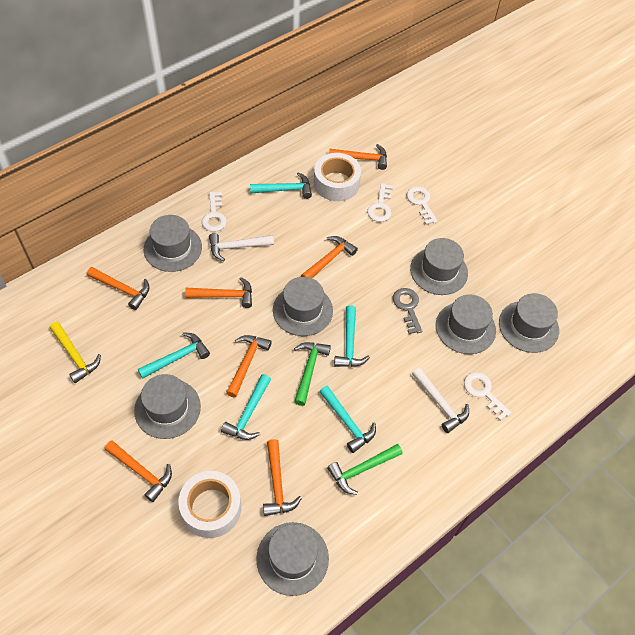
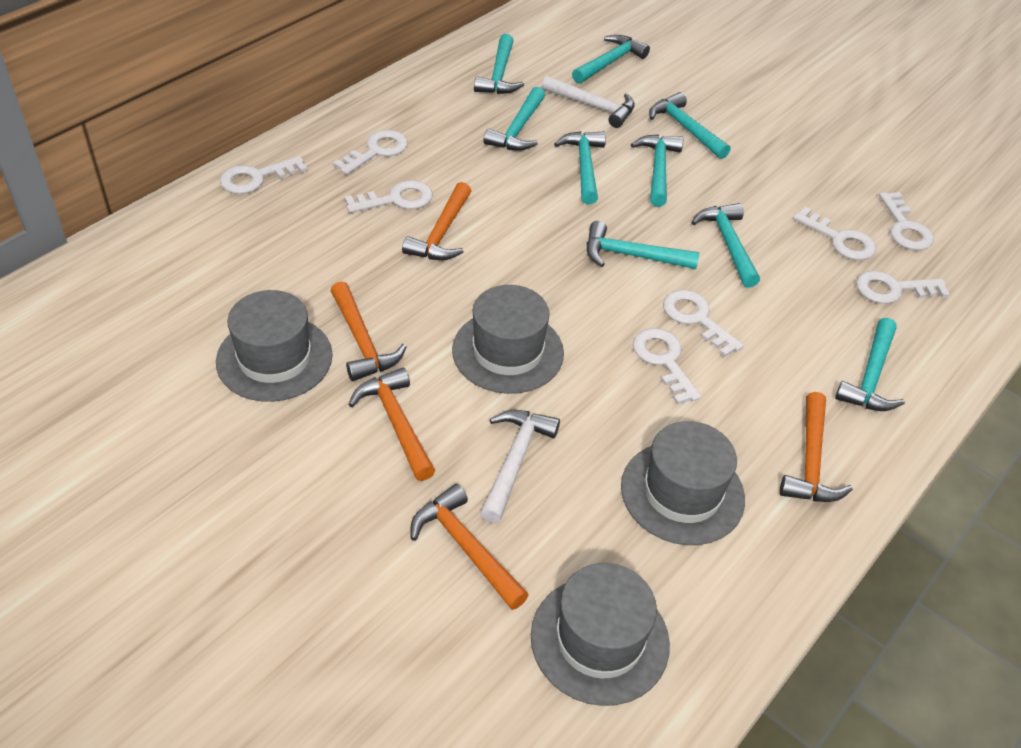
green hammer: 2 -> 0
grey hat: 7 -> 4
grey key: 1 -> 0
orange hammer: 7 -> 5
turquoise hammer: 5 -> 9
white key: 4 -> 8
white tape: 2 -> 0
yellow hammer: 1 -> 0

